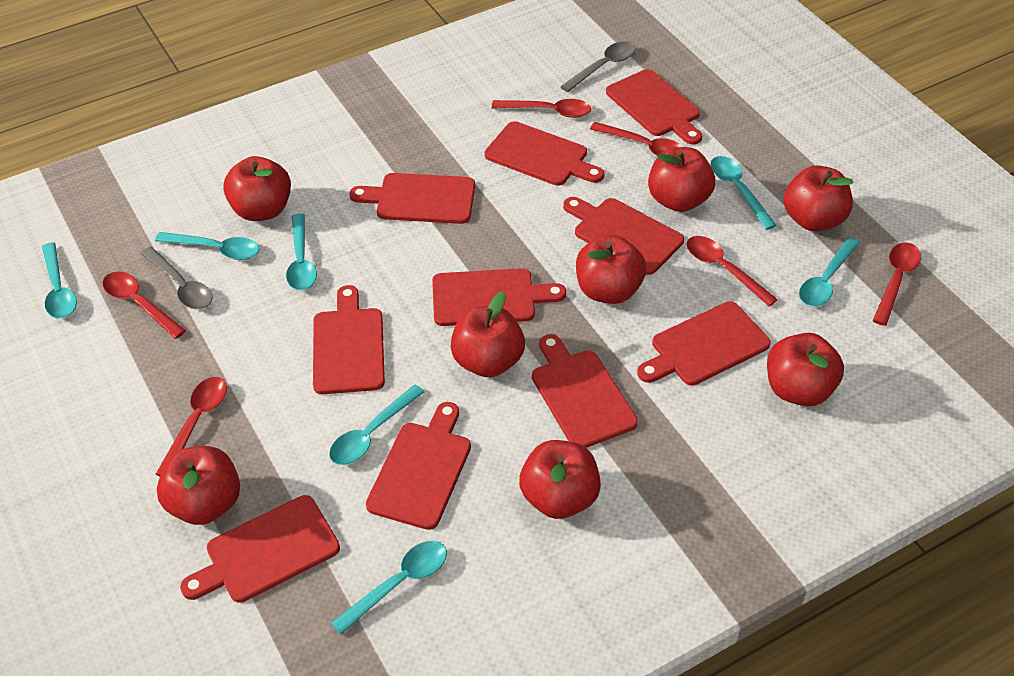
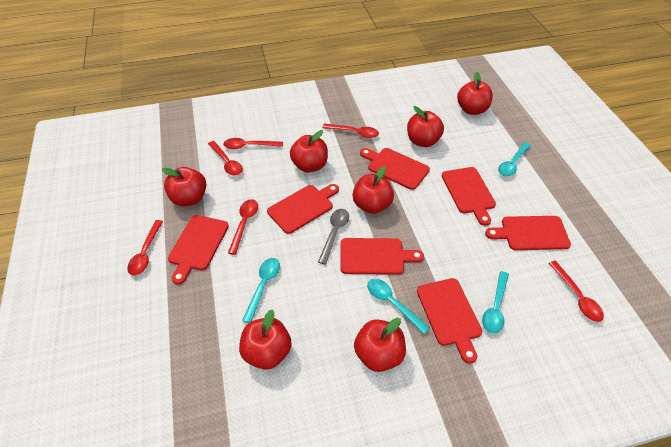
grey spoon: 2 -> 1
red apple: 8 -> 7
red cutting board: 10 -> 7
turquoise spoon: 7 -> 4

